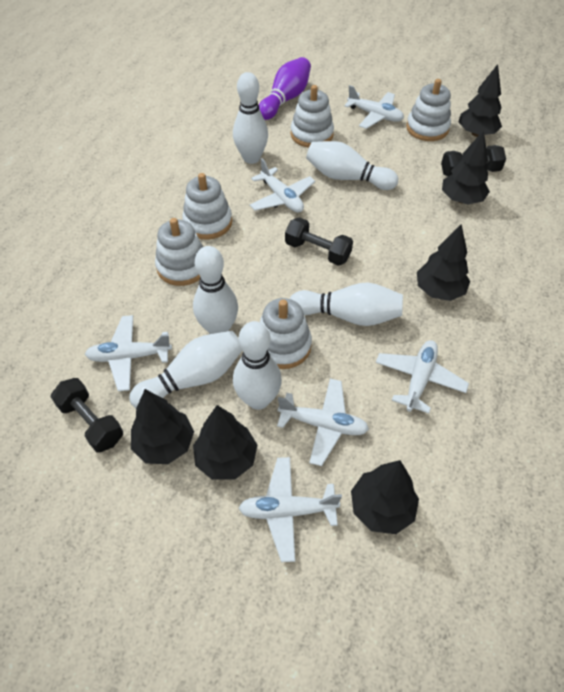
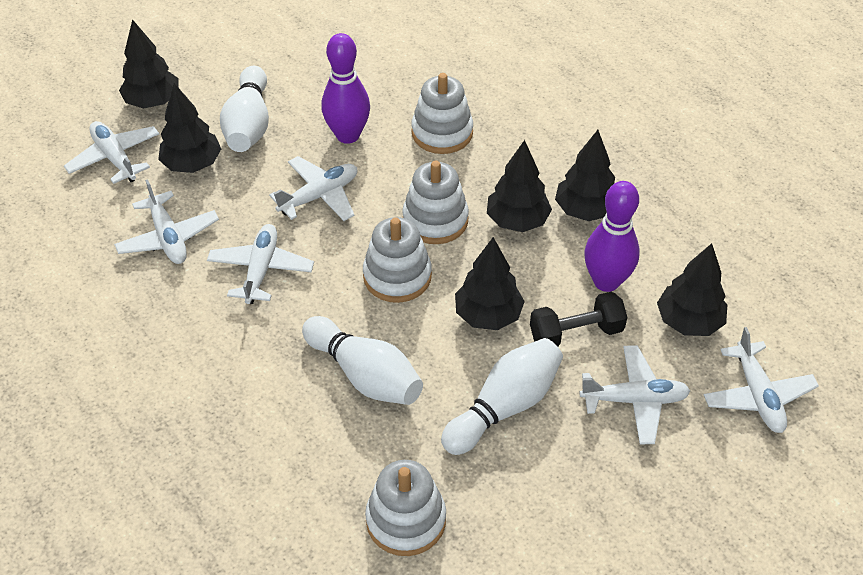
black dumbbell: 3 -> 1
purple bowling pin: 1 -> 2
white bowling pin: 6 -> 3
white stacking toy: 5 -> 4

